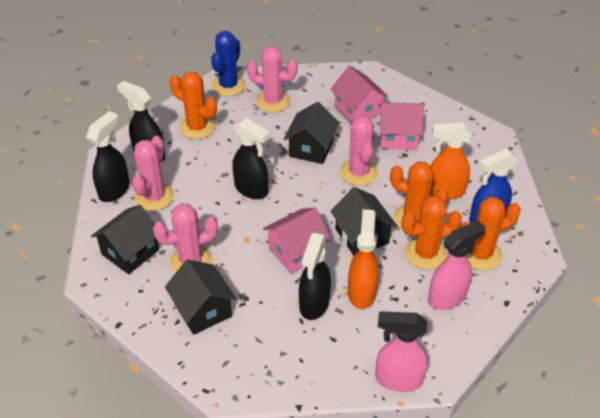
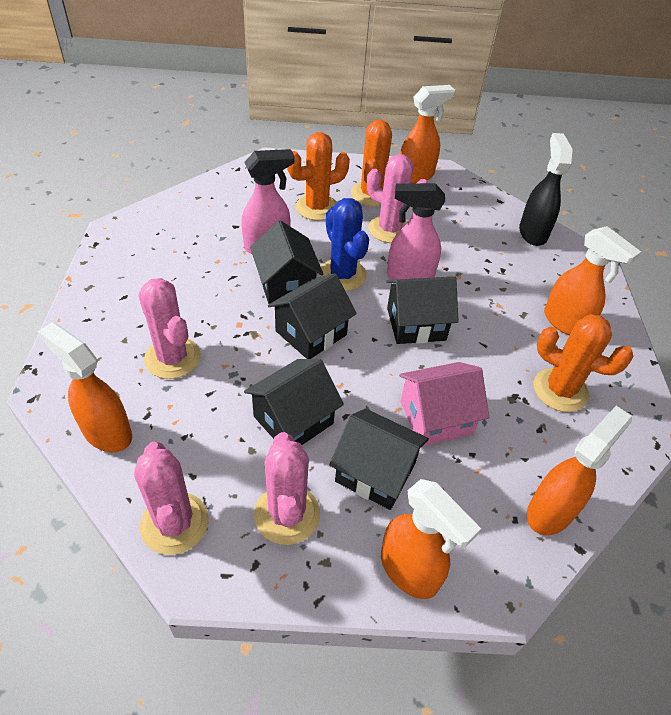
black house: 4 -> 5
black spray bottle: 4 -> 1
blue spray bottle: 1 -> 0
orange cactus: 4 -> 3
orange spray bottle: 2 -> 5
pink house: 3 -> 1

